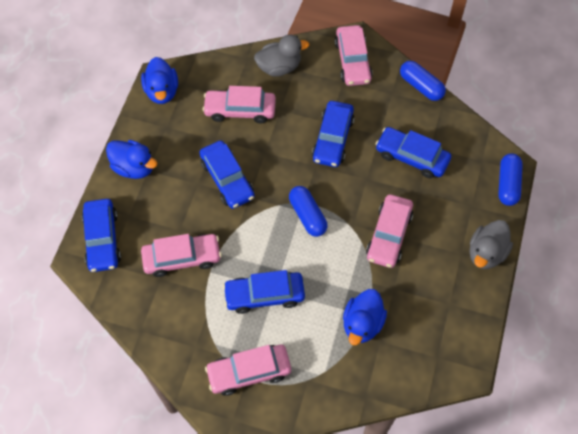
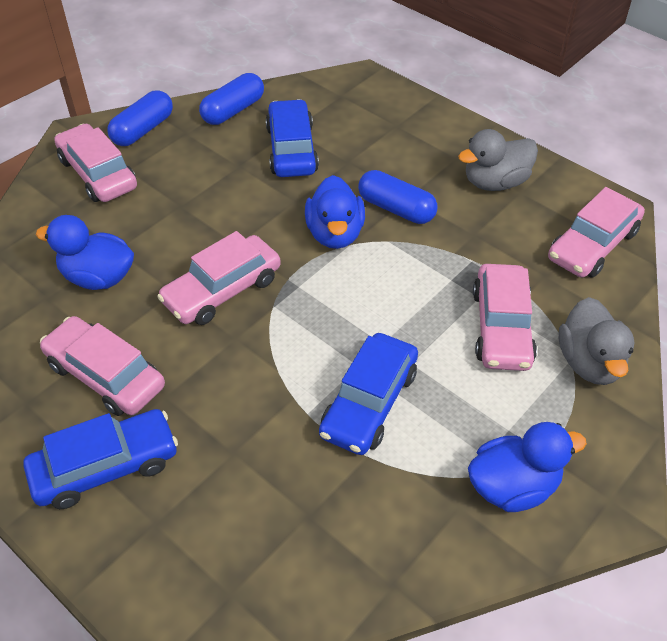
blue car: 5 -> 3

